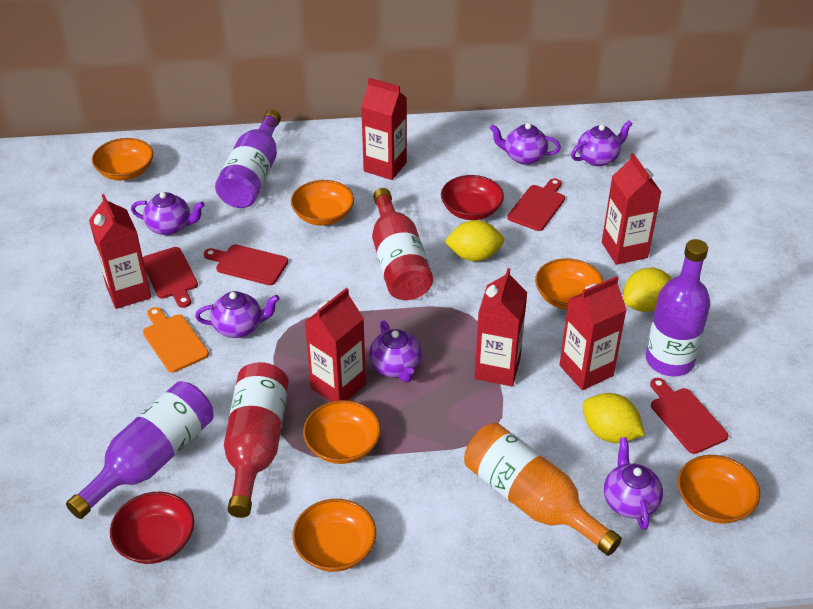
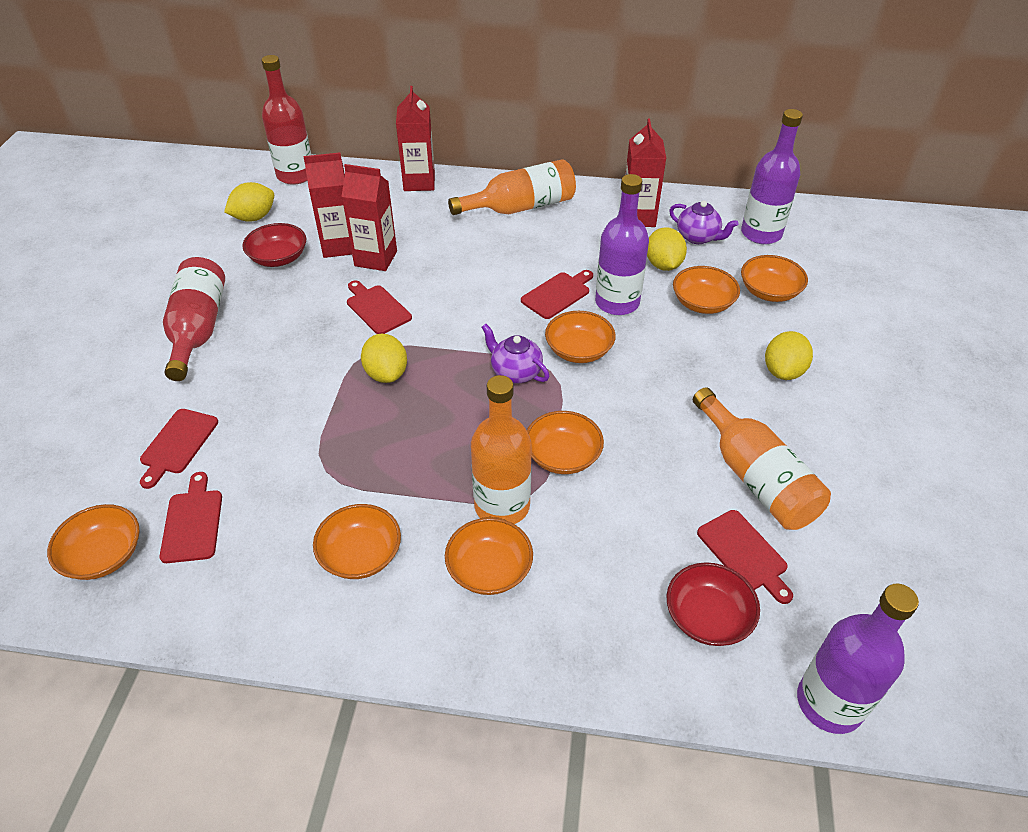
orange bottle: 1 -> 3
orange bowl: 6 -> 7
orange cutting board: 1 -> 0
purple teapot: 6 -> 2
red carton: 6 -> 4
red cutting board: 4 -> 5
yellow lemon: 3 -> 4

